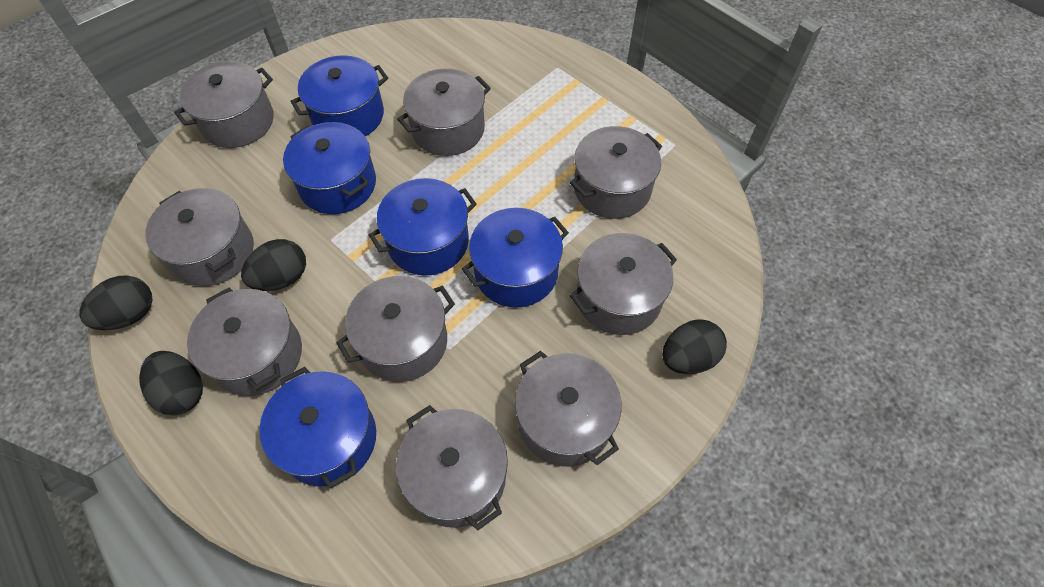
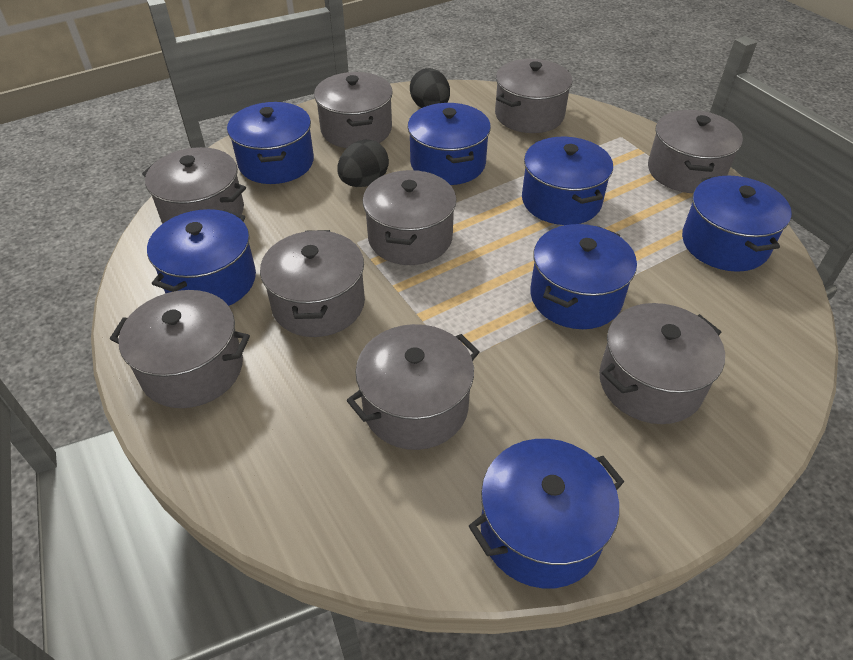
black egg: 4 -> 2
blue pot: 5 -> 7

